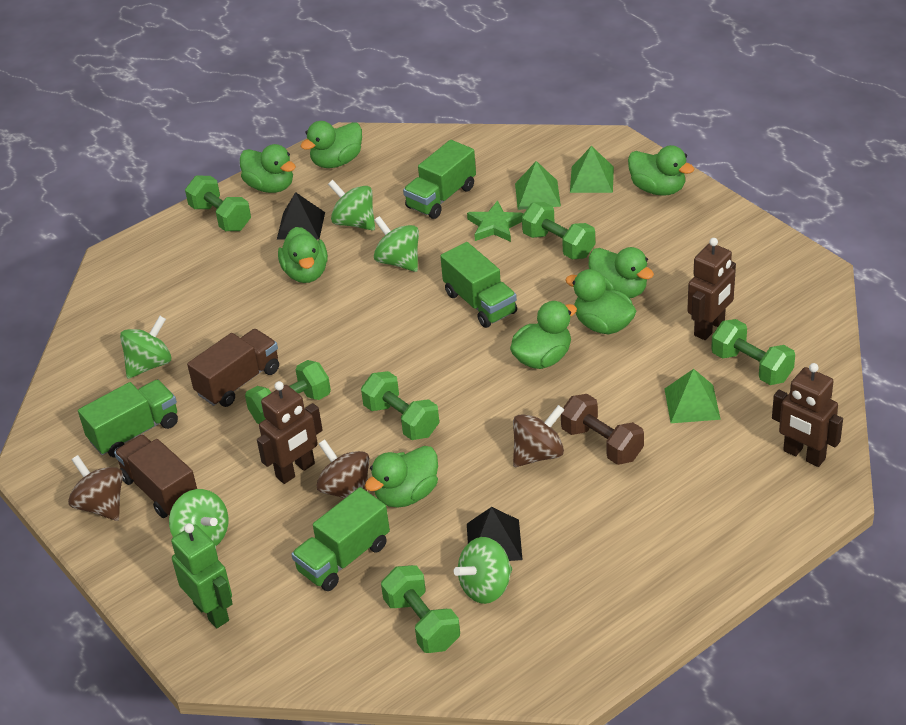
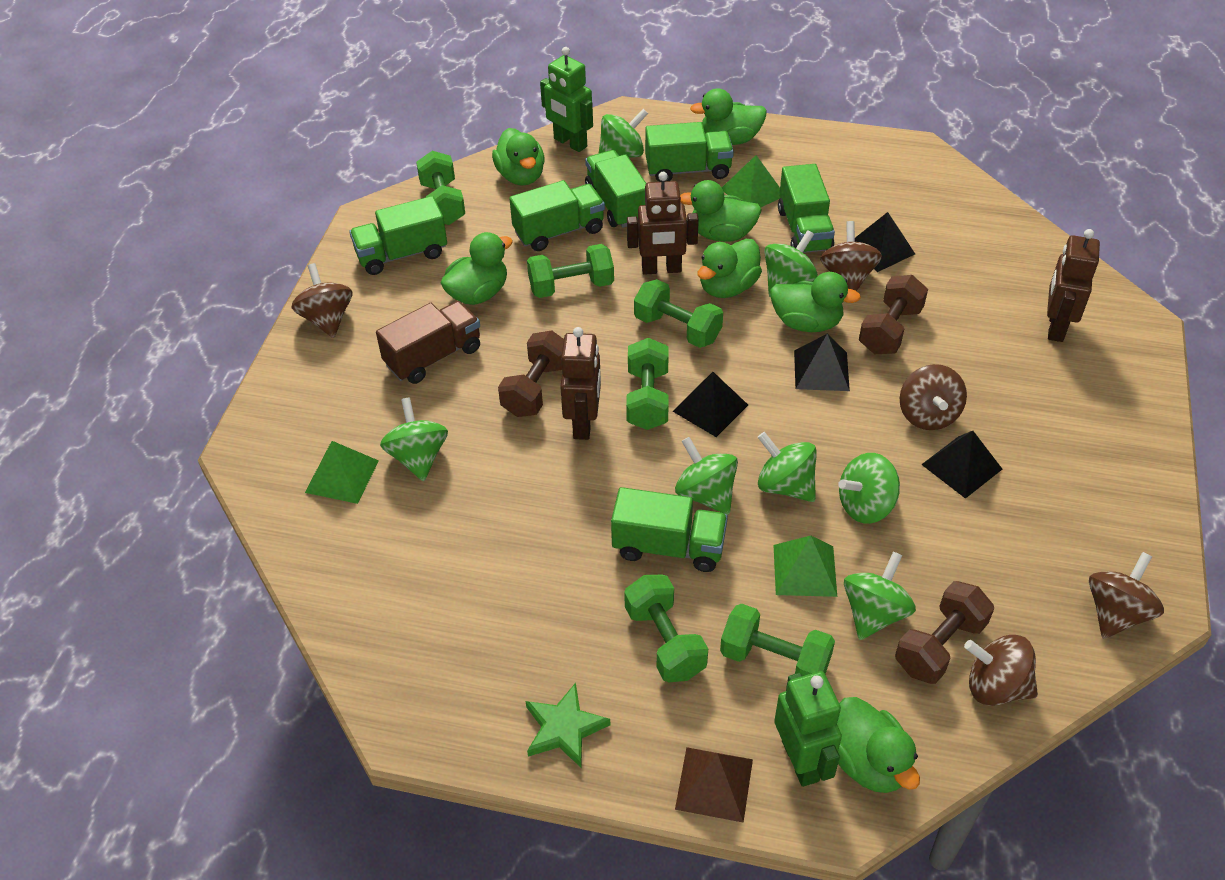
black pyramid: 2 -> 4
brown dumbbell: 1 -> 3
brown pyramid: 0 -> 1
brown spinning top: 3 -> 5
brown truck: 2 -> 1
green duck: 8 -> 7
green robot: 1 -> 2
green spinning top: 5 -> 7
green truck: 4 -> 6

